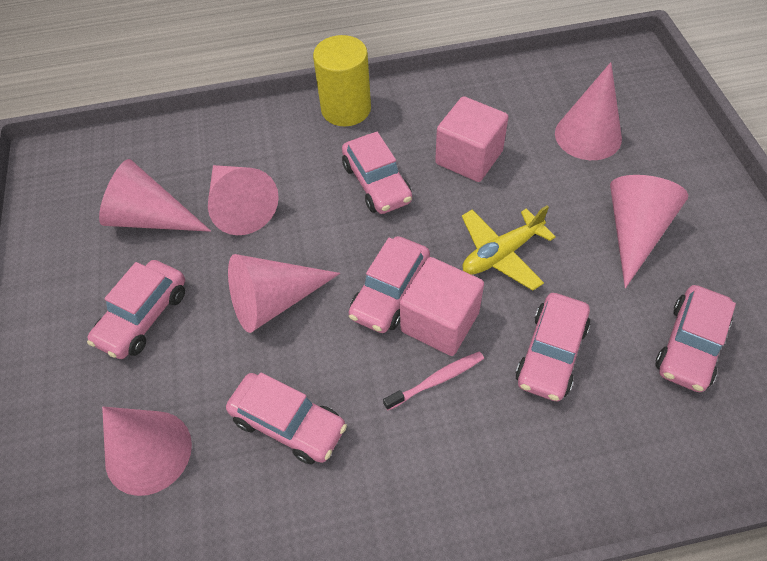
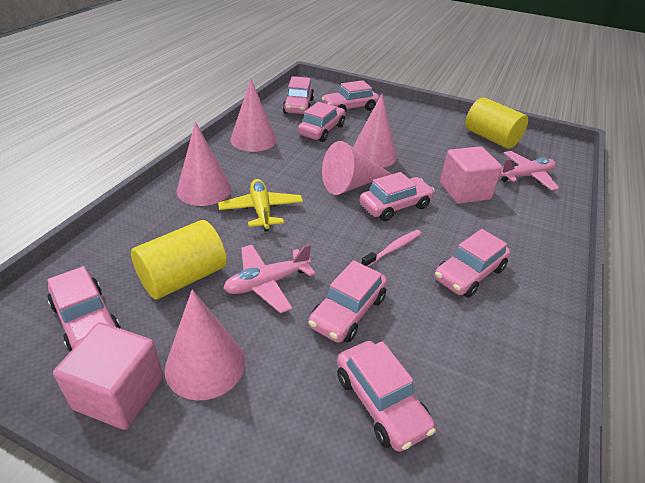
pink car: 6 -> 8
pink cone: 6 -> 5
pink plane: 0 -> 2
yellow cylinder: 1 -> 2

